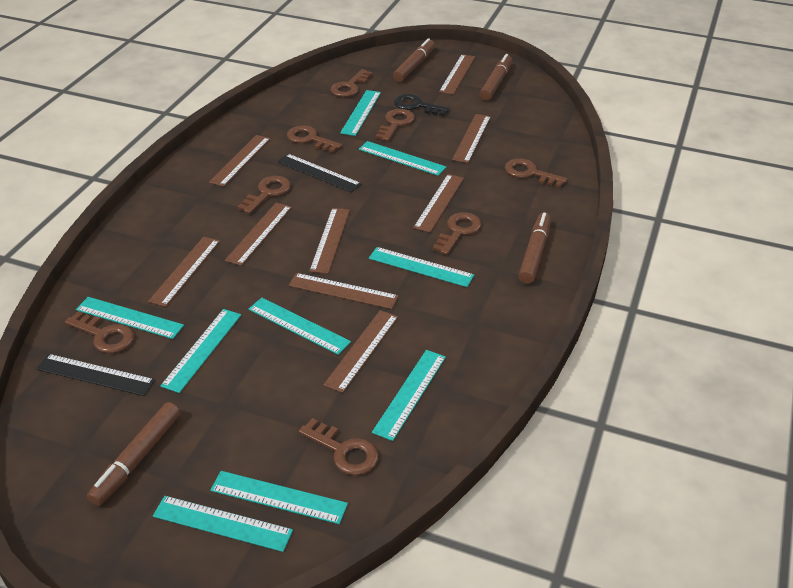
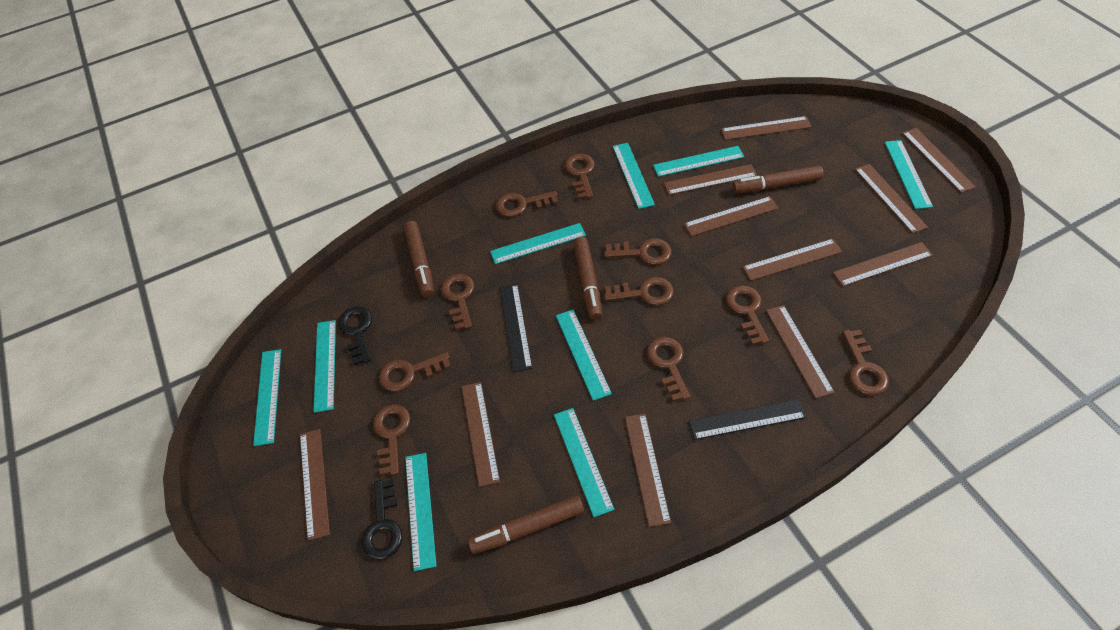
black key: 1 -> 2
brown key: 8 -> 10
brown ruler: 9 -> 11

